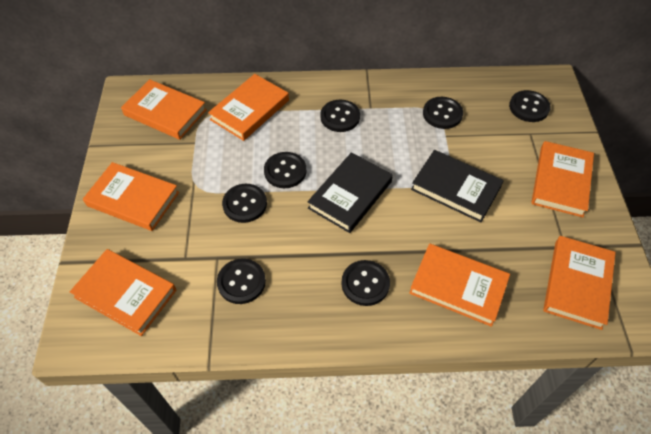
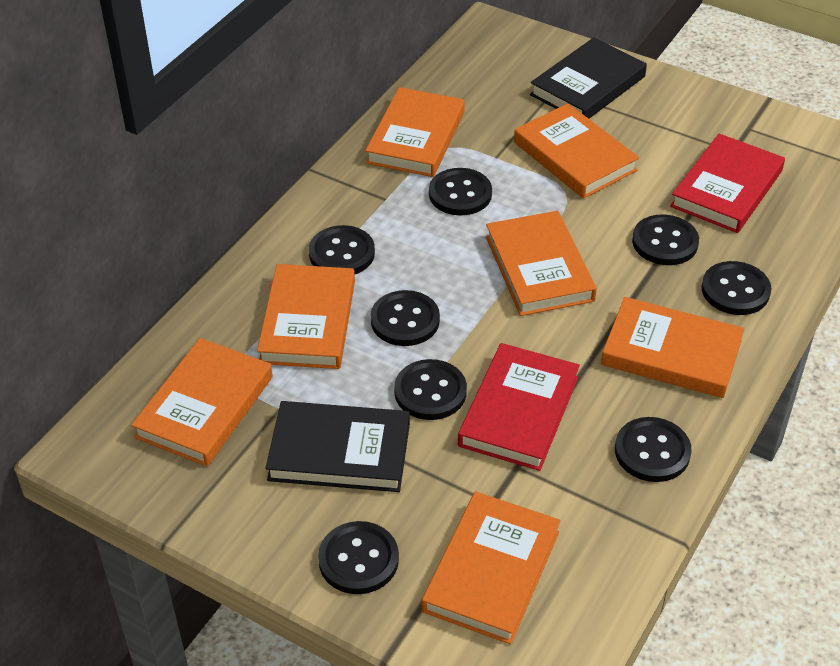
black button: 7 -> 8
red book: 0 -> 2

